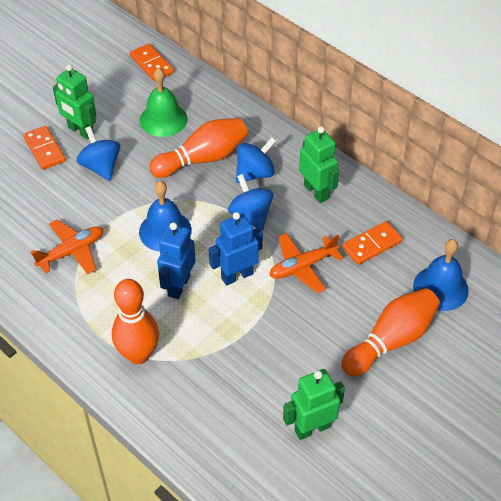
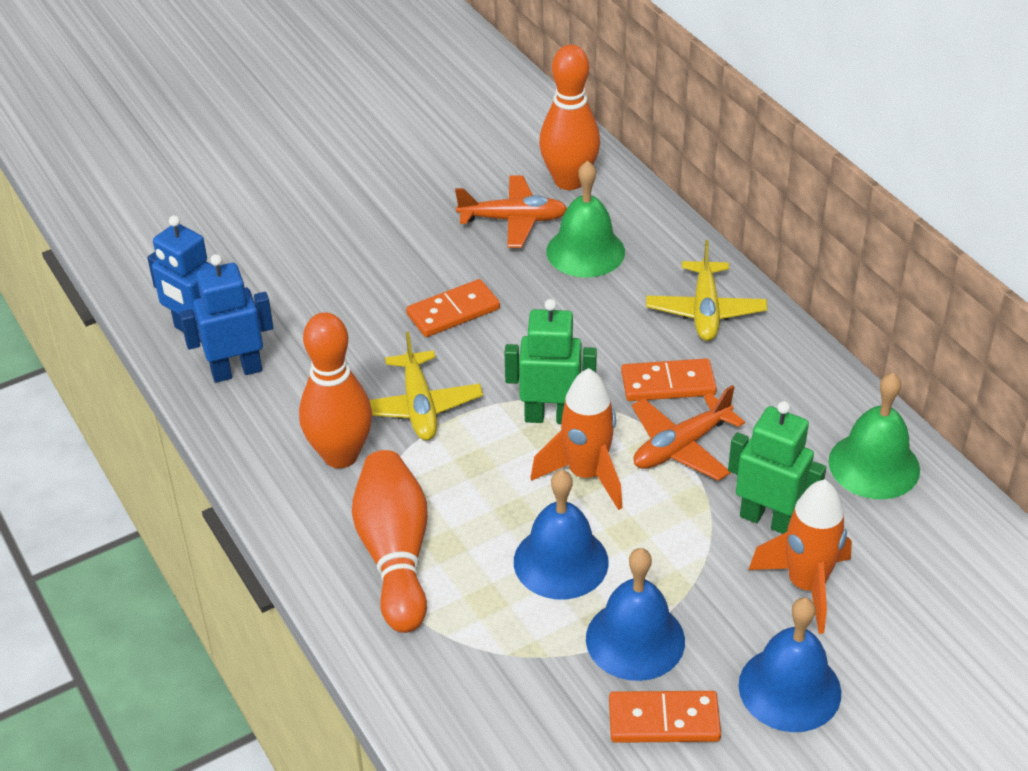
blue bell: 2 -> 3
blue spinning top: 3 -> 0
green bell: 1 -> 2
green robot: 3 -> 2
orange rocket: 0 -> 2
yellow plane: 0 -> 2

